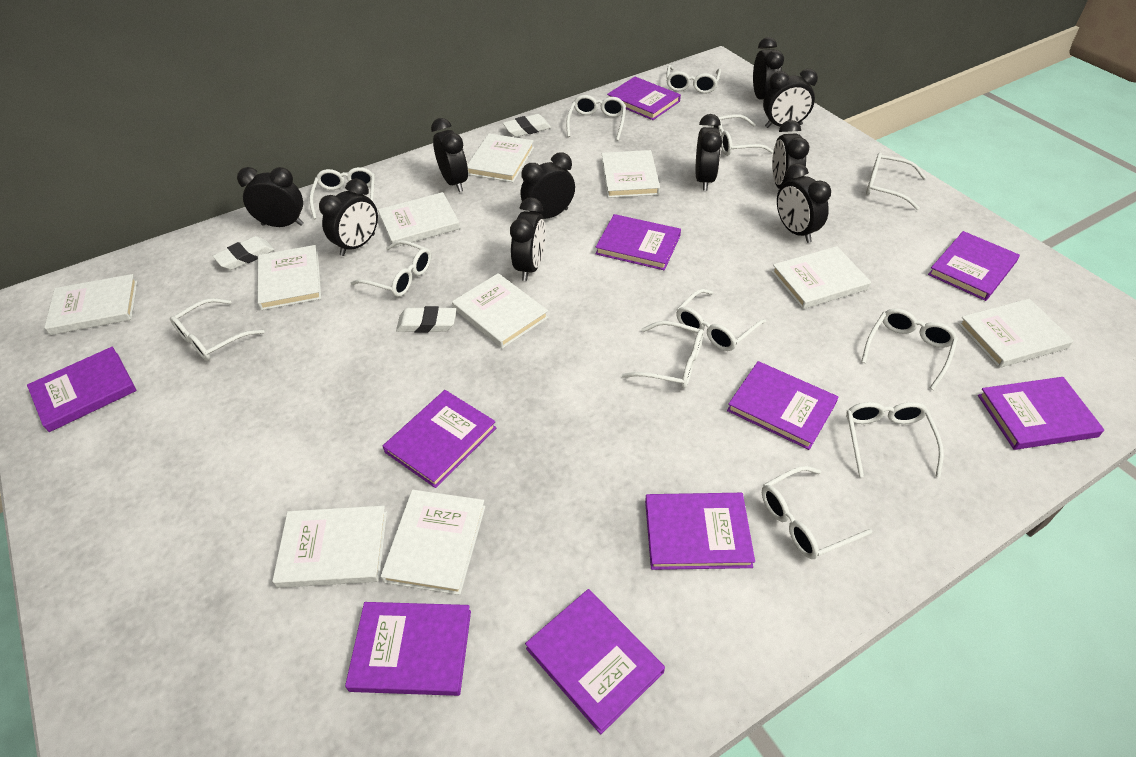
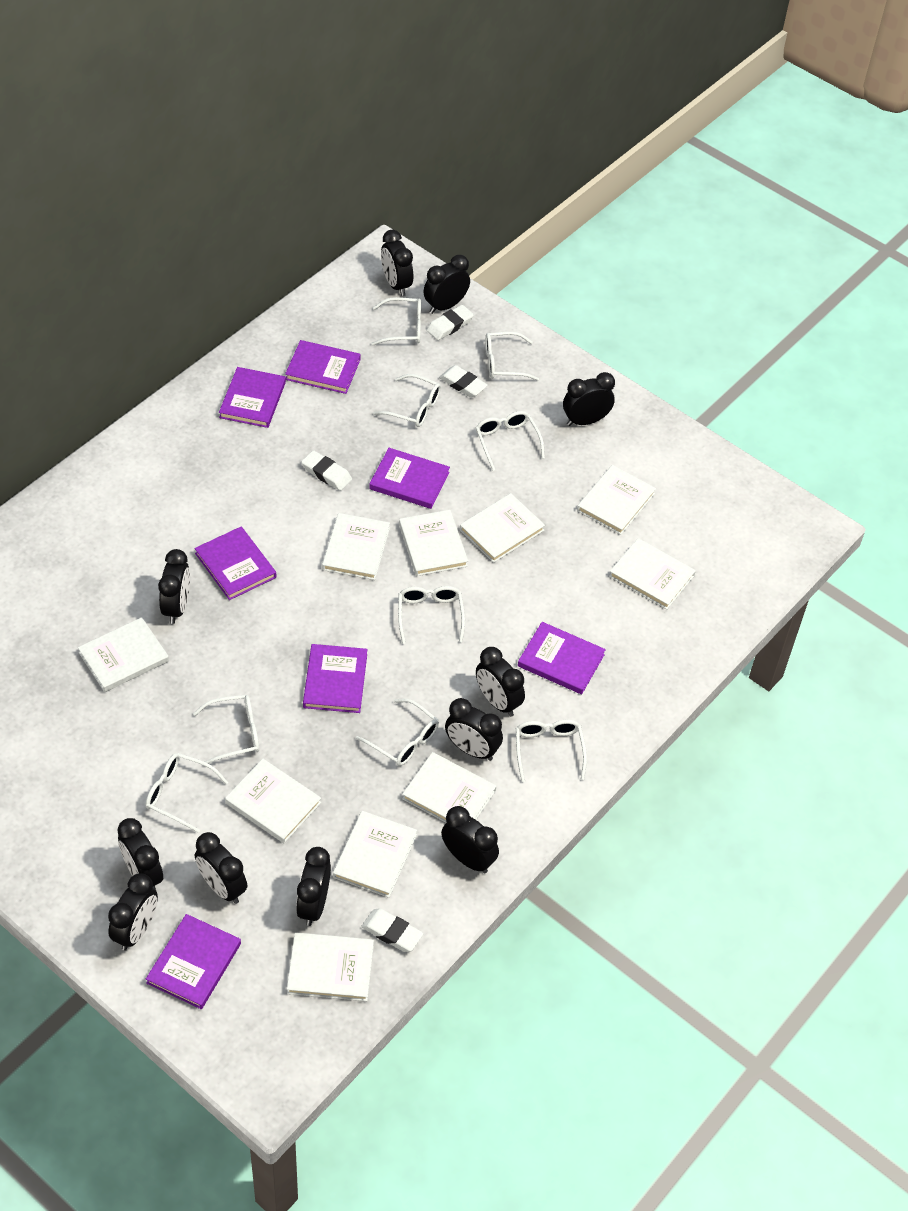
black clock: 10 -> 11
purple book: 10 -> 7
white eraser: 3 -> 4
white glasses: 12 -> 9

